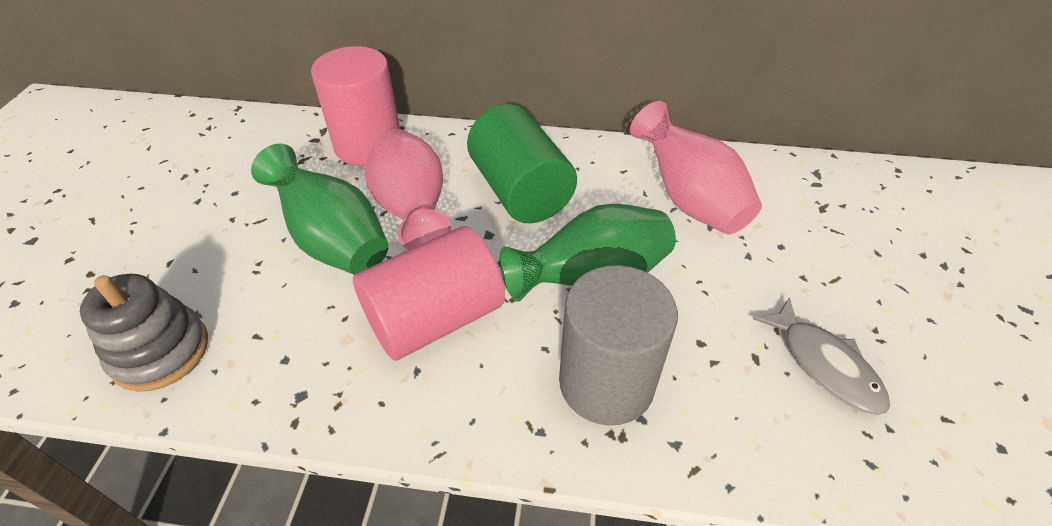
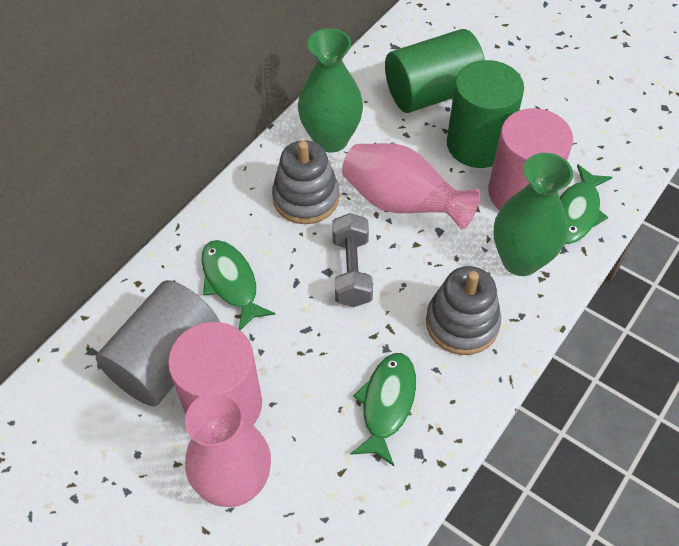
green cylinder: 1 -> 2
green fish: 0 -> 3
grey dumbbell: 0 -> 1
grey fish: 1 -> 0
grey stacking toy: 1 -> 2

